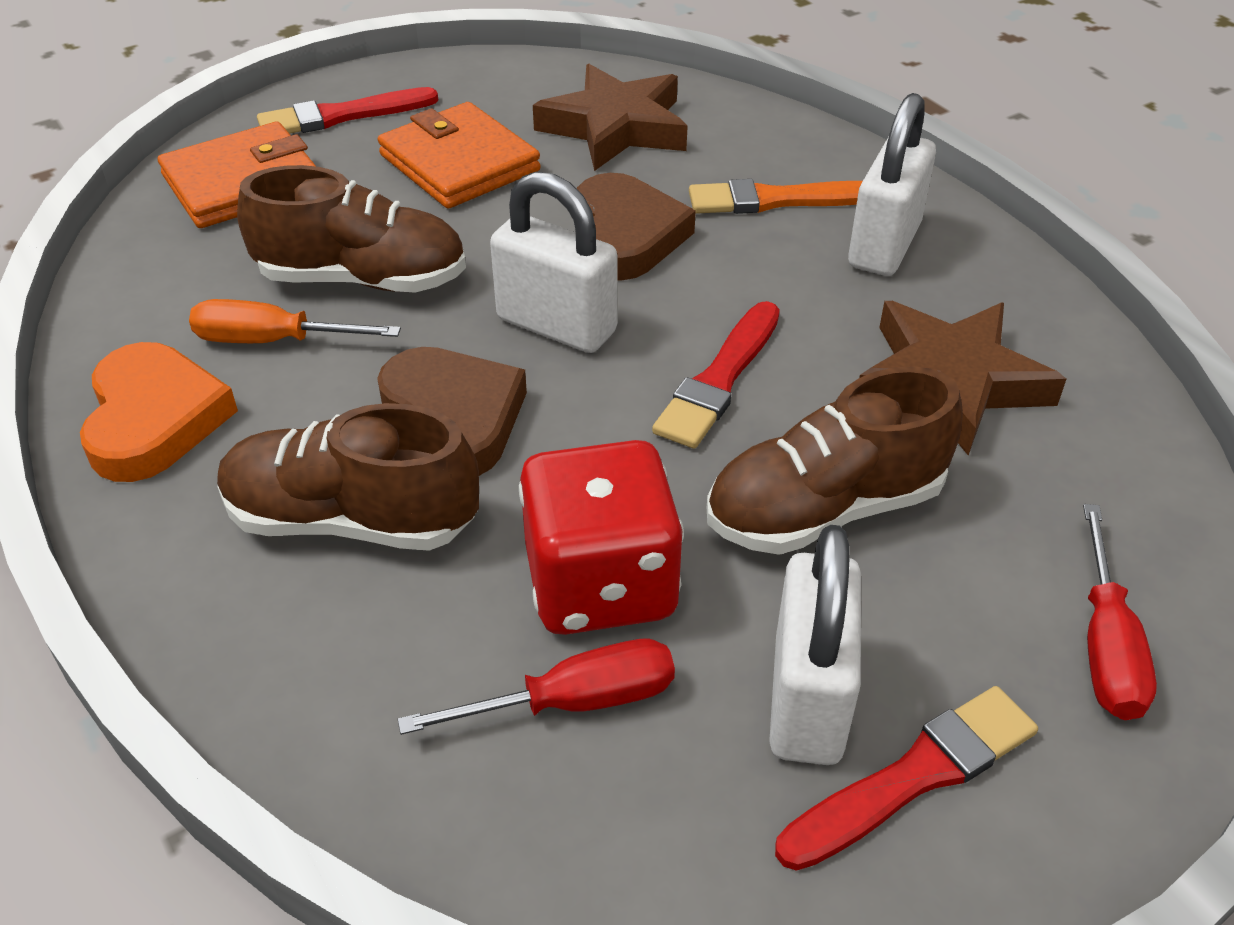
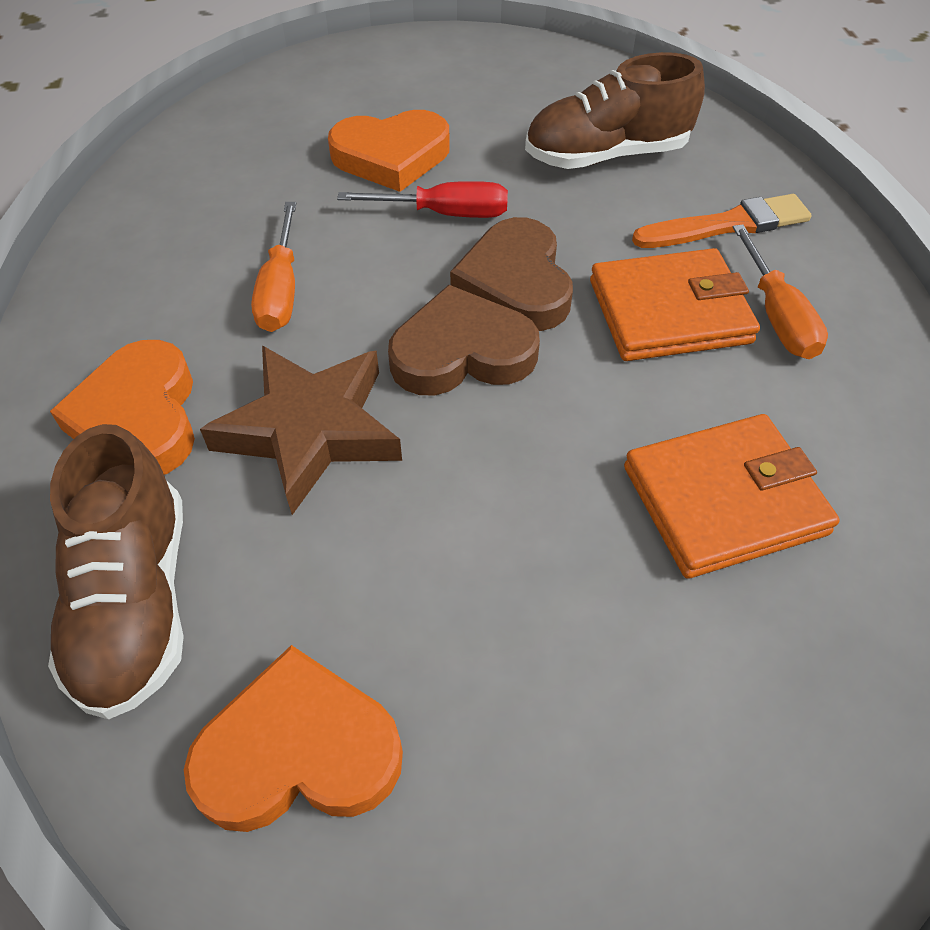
brown shoe: 3 -> 2
brown star: 2 -> 1
orange heart: 1 -> 3
orange screwdriver: 1 -> 2
red brush: 3 -> 0
red dice: 1 -> 0
red screwdriver: 2 -> 1
white padlock: 3 -> 0

